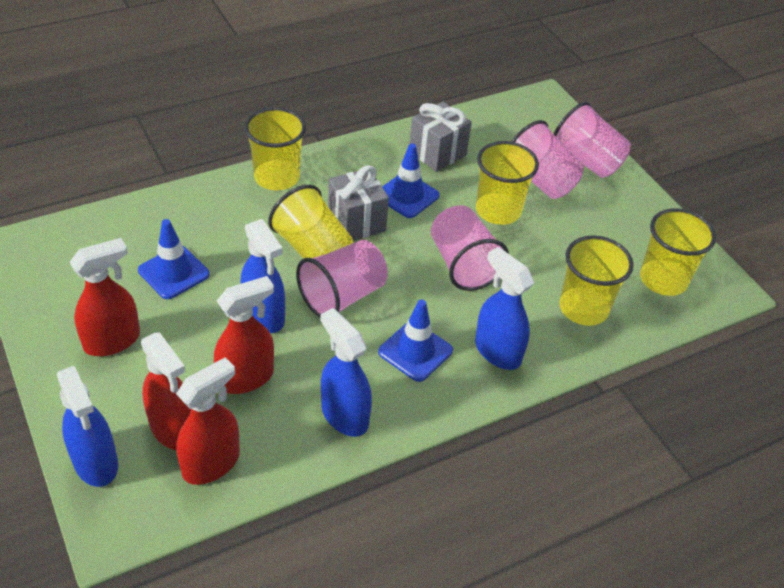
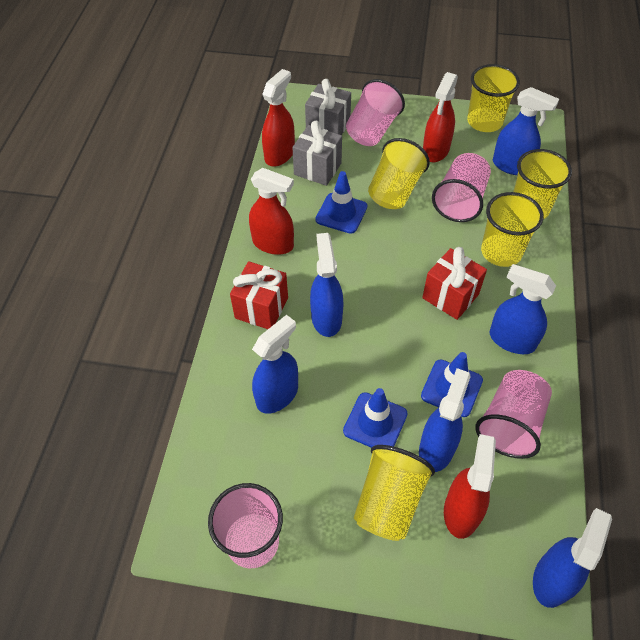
blue spray bottle: 4 -> 6
red gift: 0 -> 2

